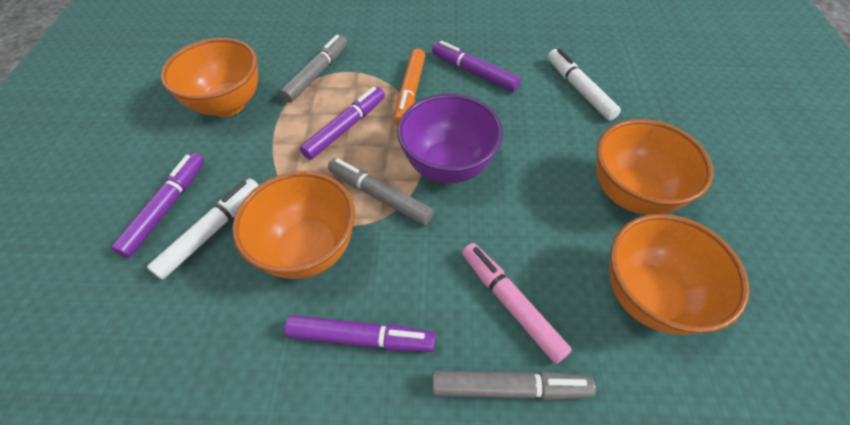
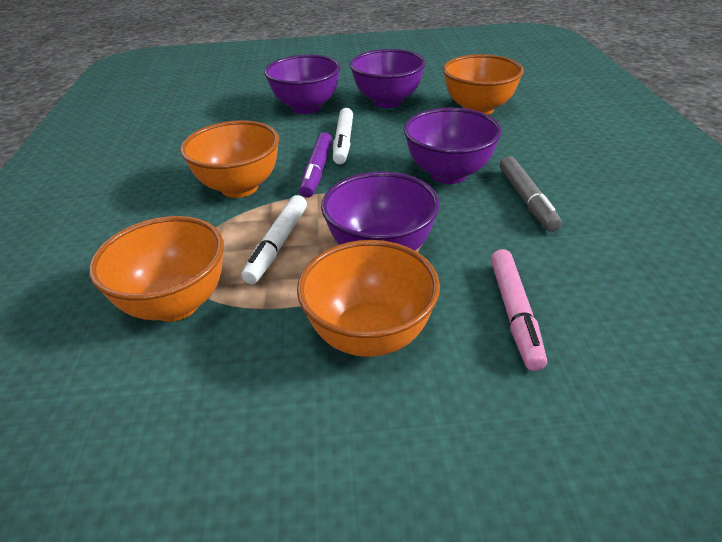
grey marker: 3 -> 1
orange marker: 1 -> 0
purple bowl: 1 -> 4
purple marker: 4 -> 1

